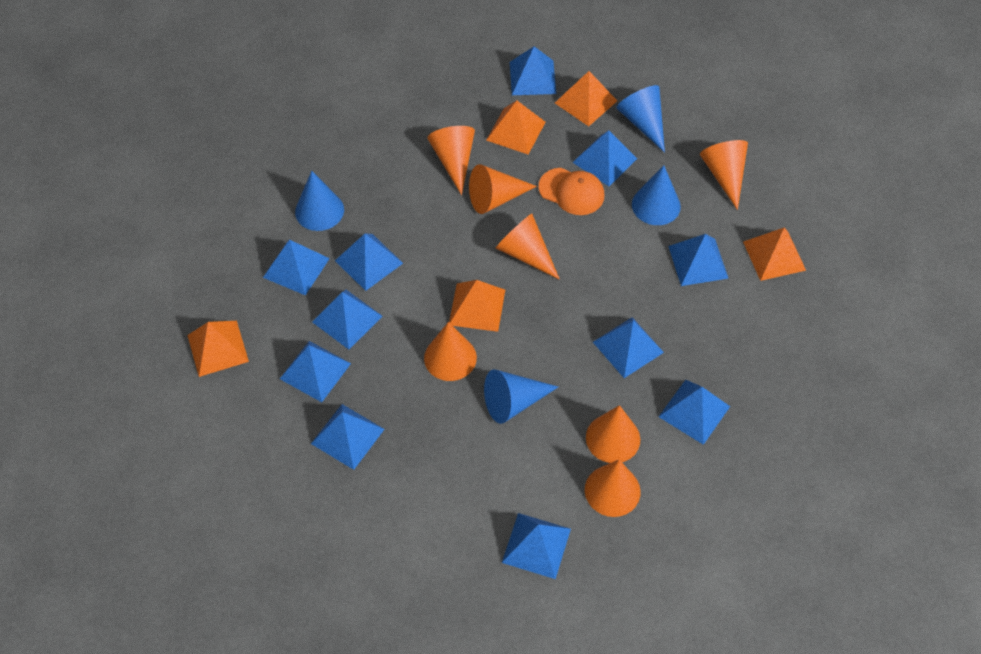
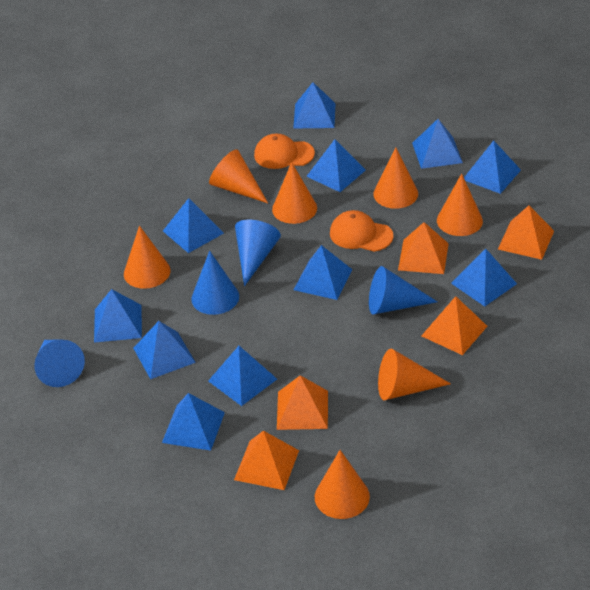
orange cap: 1 -> 2

